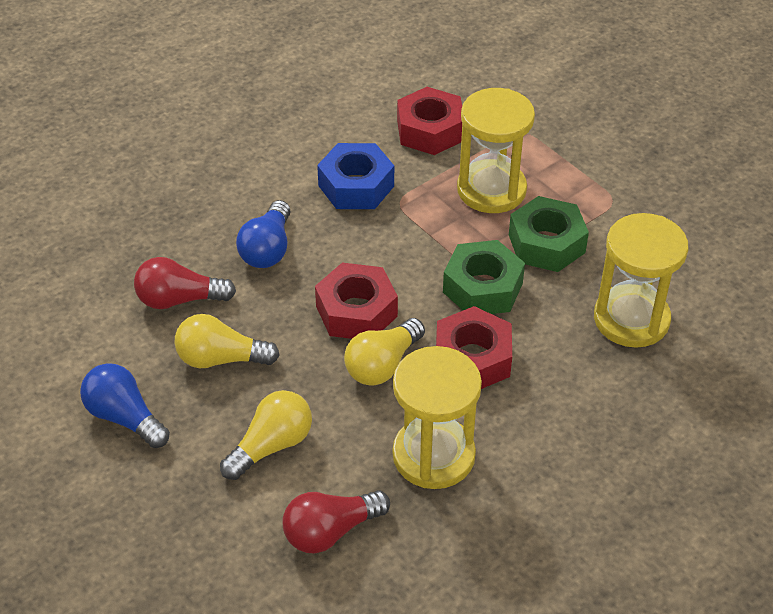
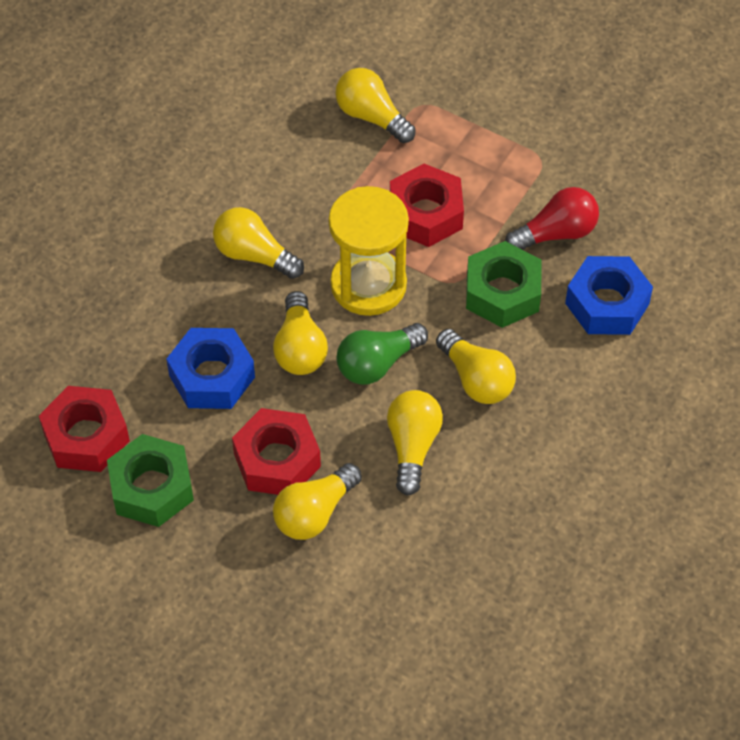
blue light bulb: 2 -> 0
blue nut: 1 -> 2
green light bulb: 0 -> 1
red light bulb: 2 -> 1
yellow hourglass: 3 -> 1
yellow light bulb: 3 -> 6

